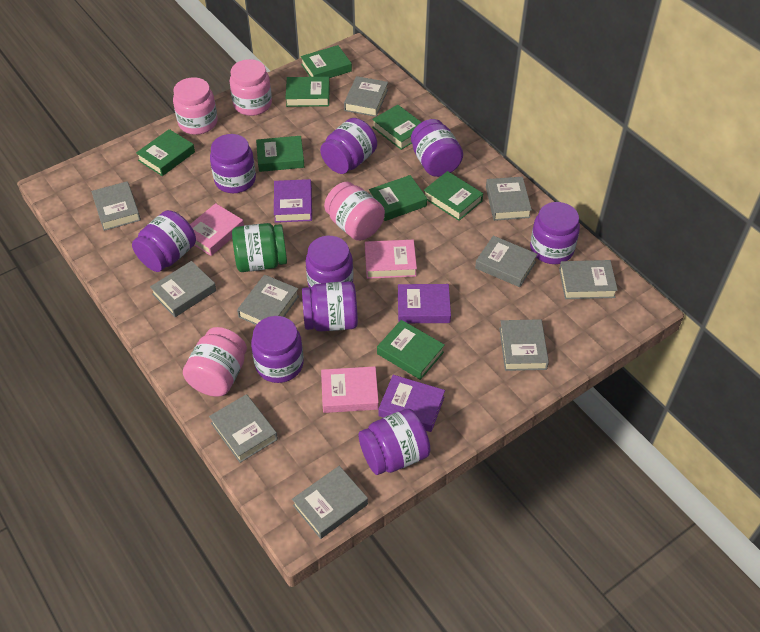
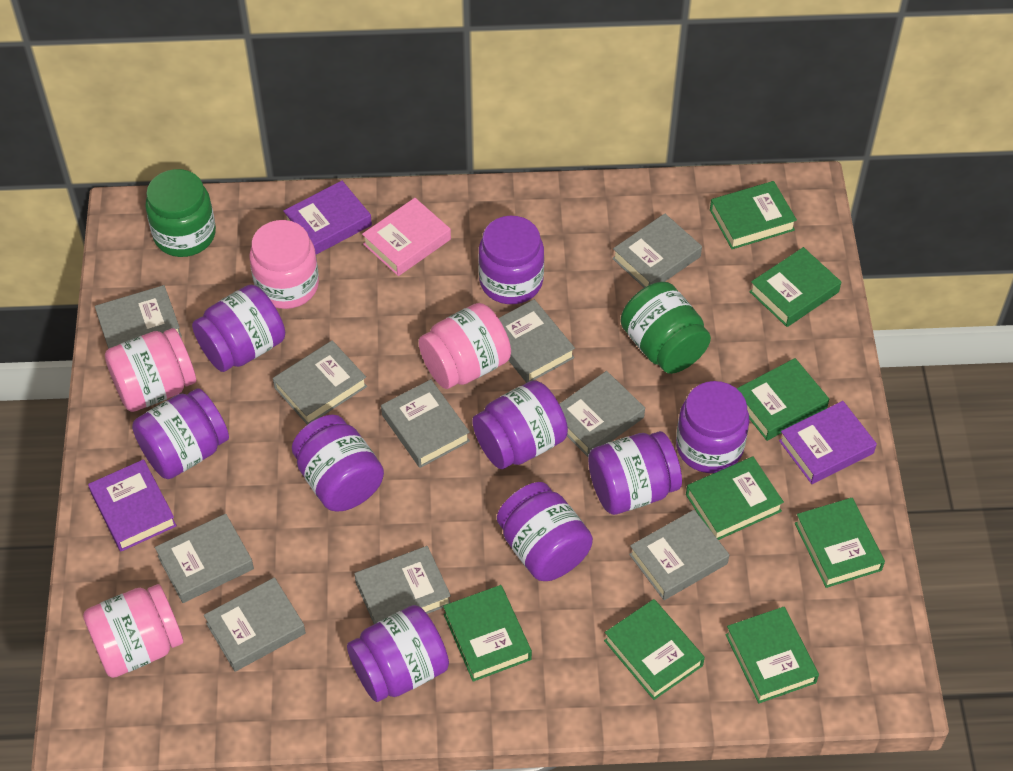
green jar: 1 -> 2
pink book: 3 -> 1

